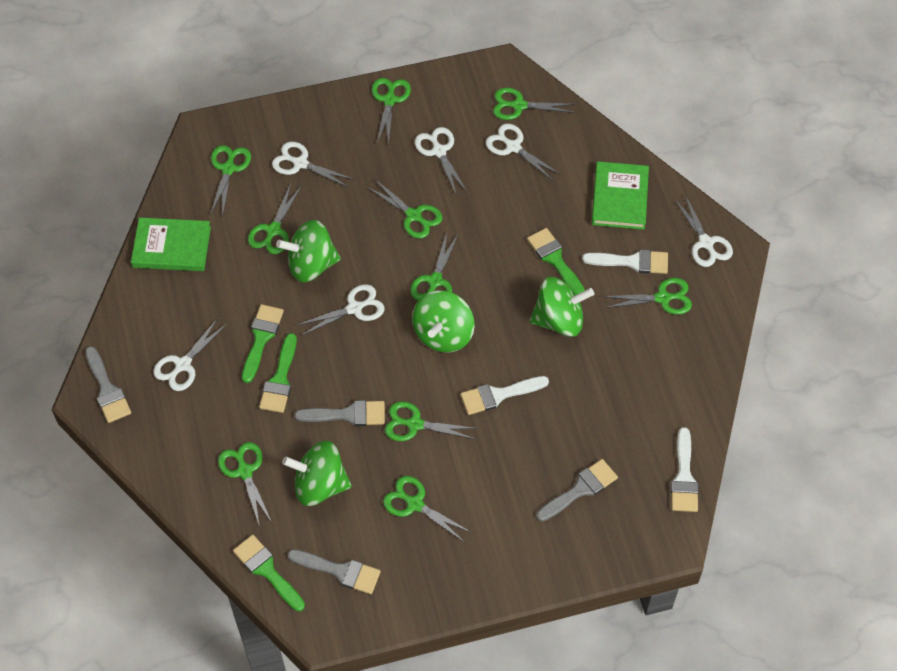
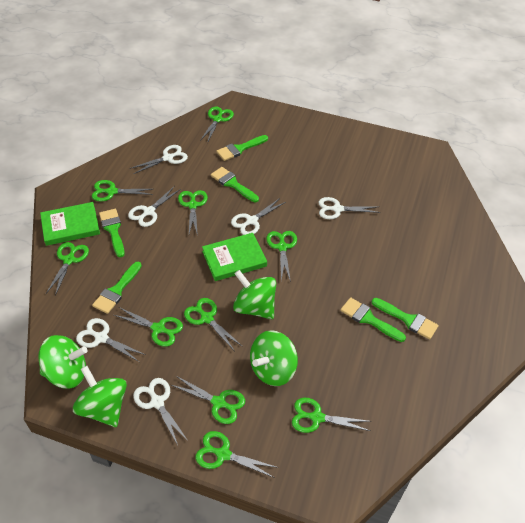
green brush: 4 -> 6
grey brush: 4 -> 0
white brush: 3 -> 0

